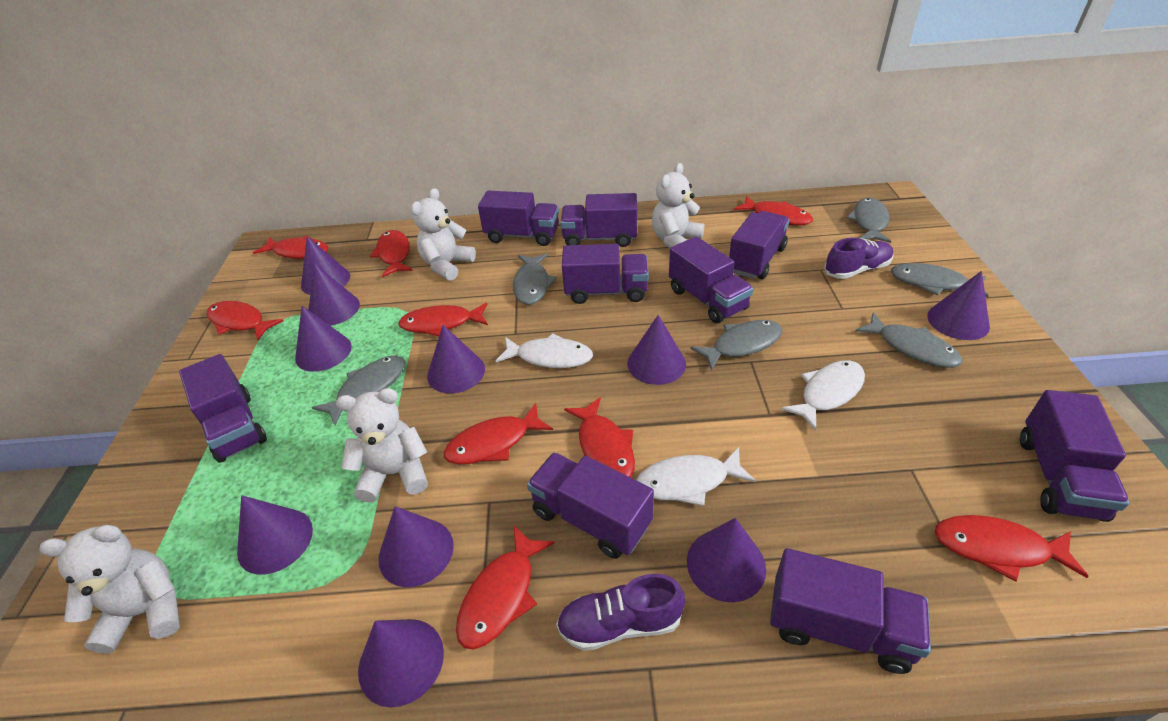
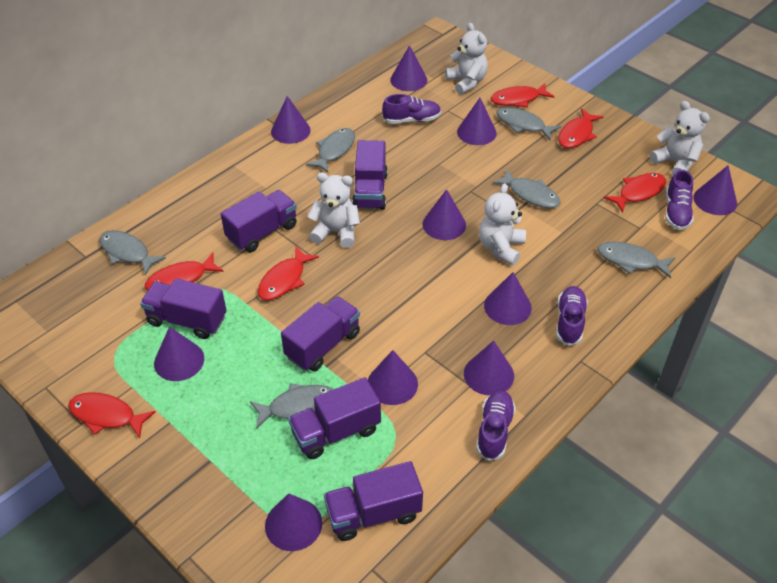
purple shoe: 2 -> 4
purple truck: 9 -> 6
red fish: 9 -> 6
white fish: 3 -> 0

